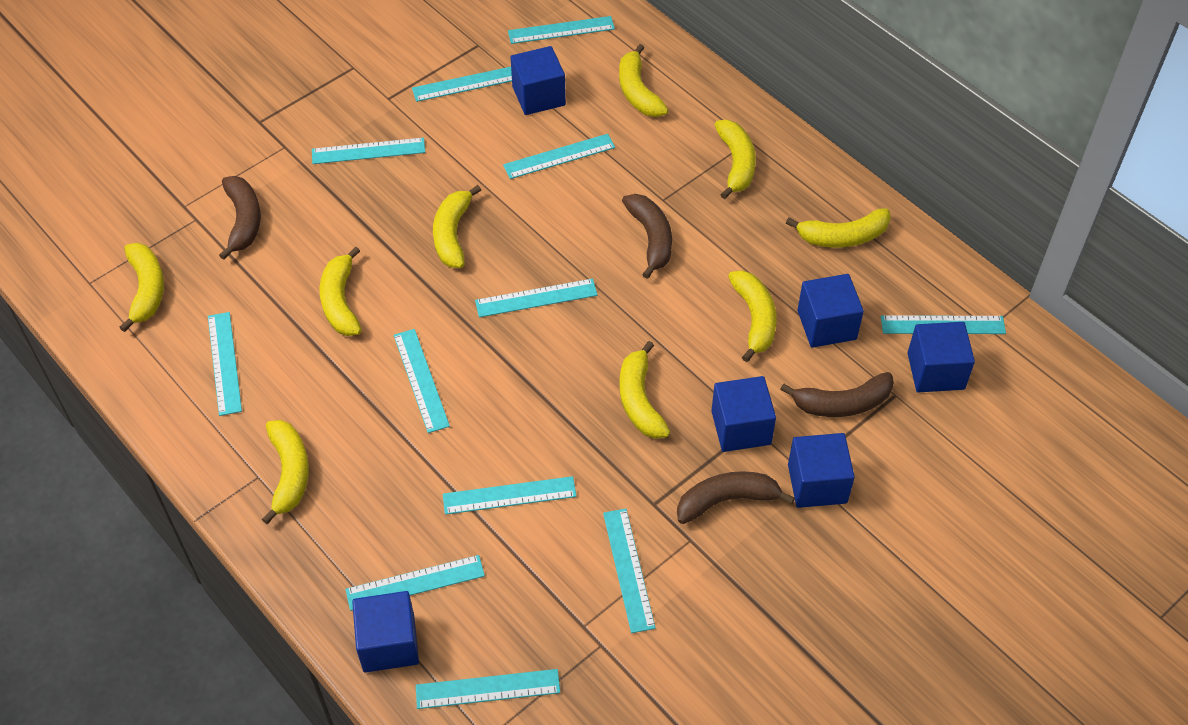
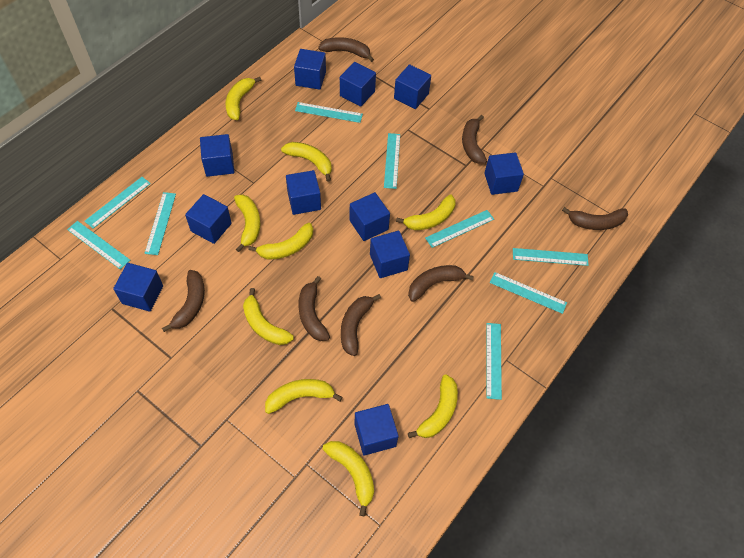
blue cube: 6 -> 11
brown banana: 4 -> 7
turquoise ruler: 12 -> 9

